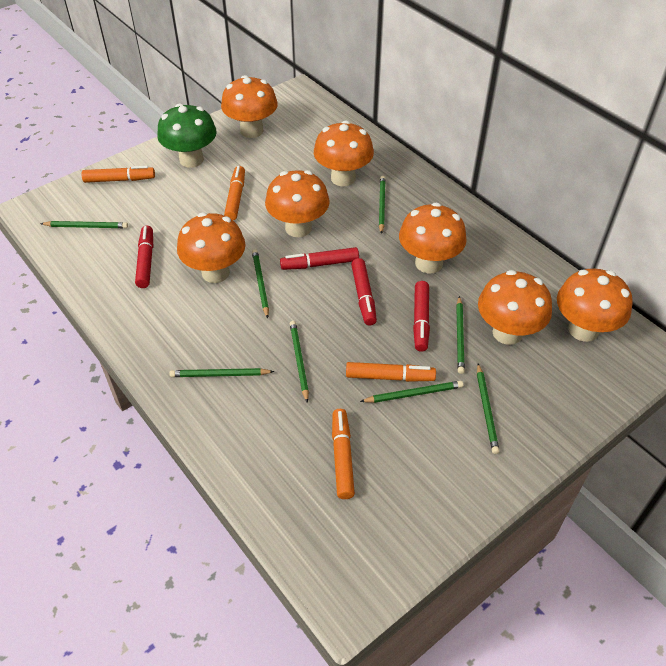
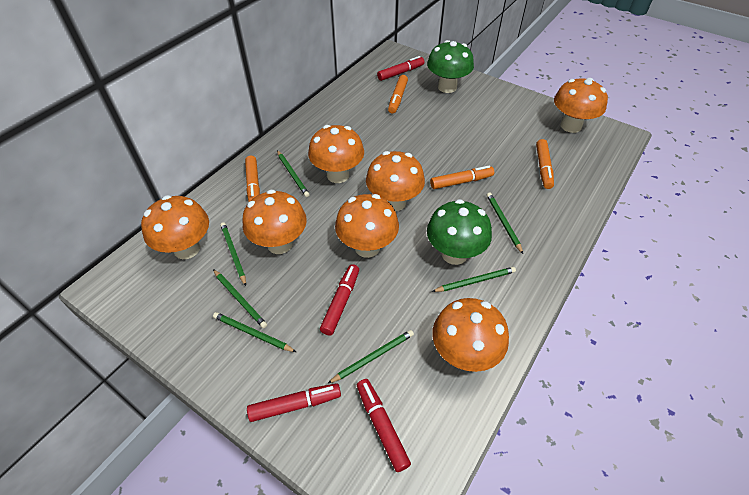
green mushroom: 1 -> 2
green pencil: 8 -> 7

